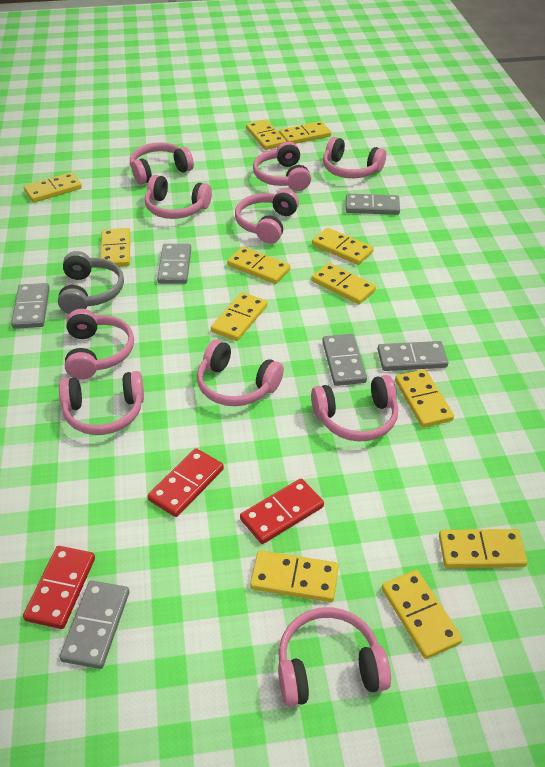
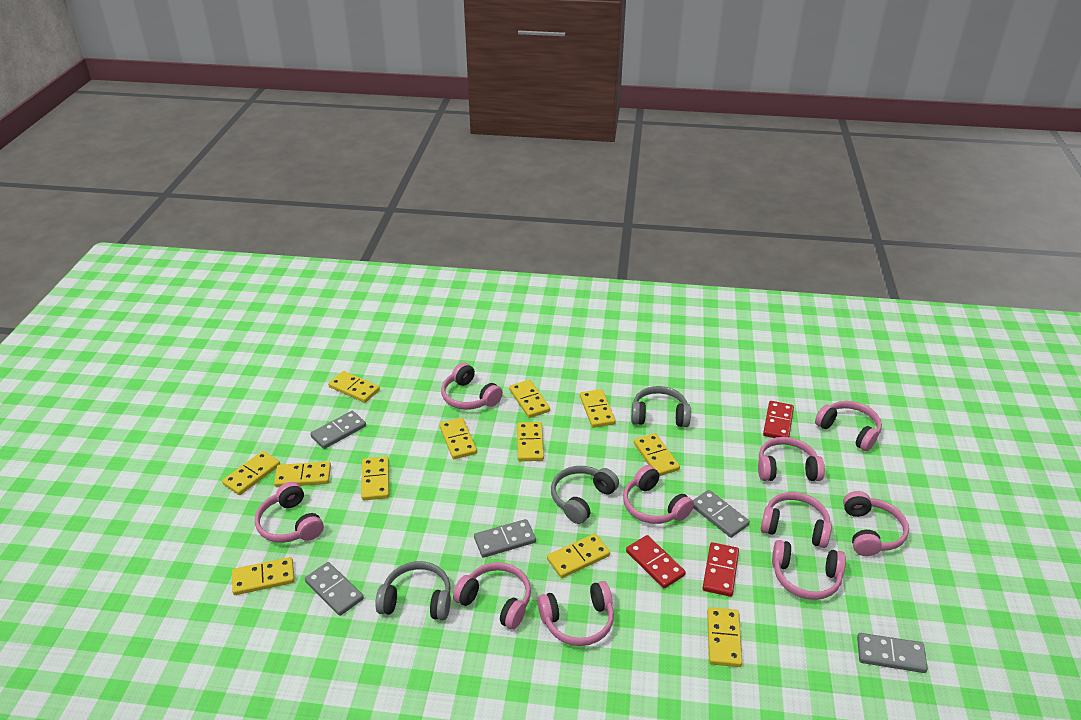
grey domino: 6 -> 5
grey headphones: 1 -> 3

